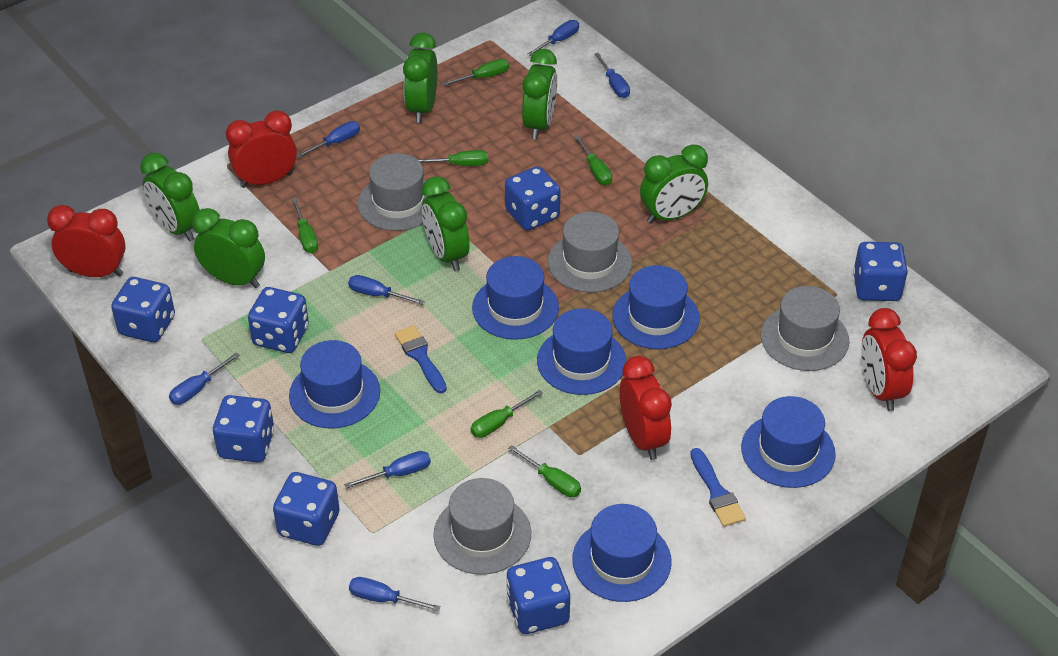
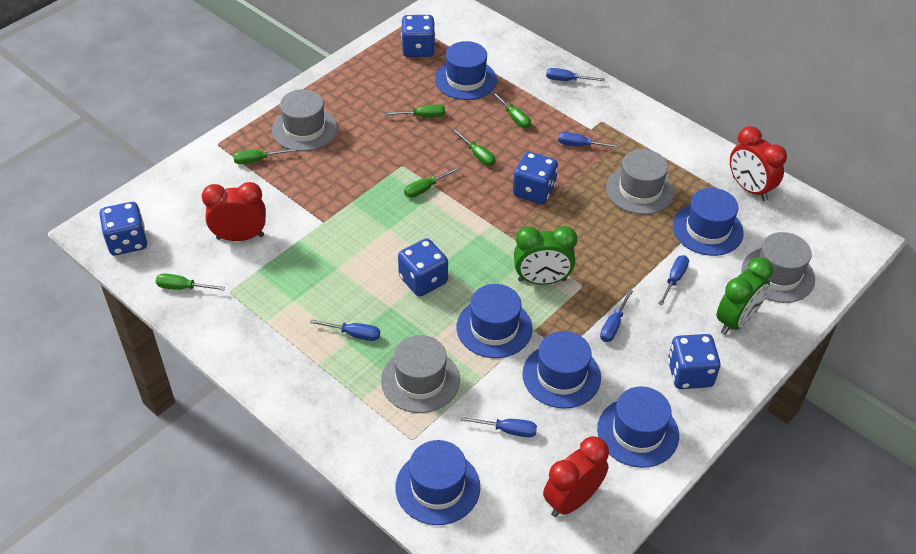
blue brush: 2 -> 0
blue dice: 7 -> 5
blue screwdriver: 7 -> 6
green clock: 6 -> 2
red clock: 4 -> 3

